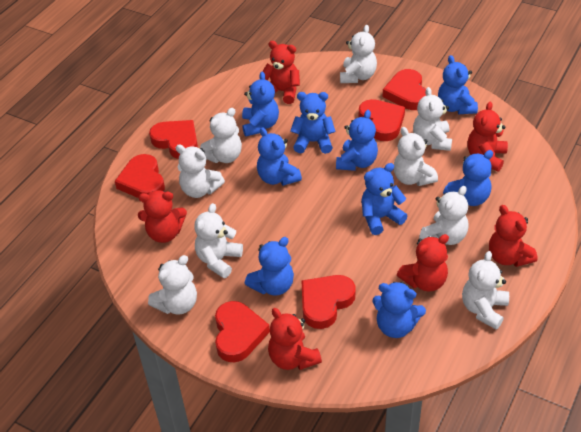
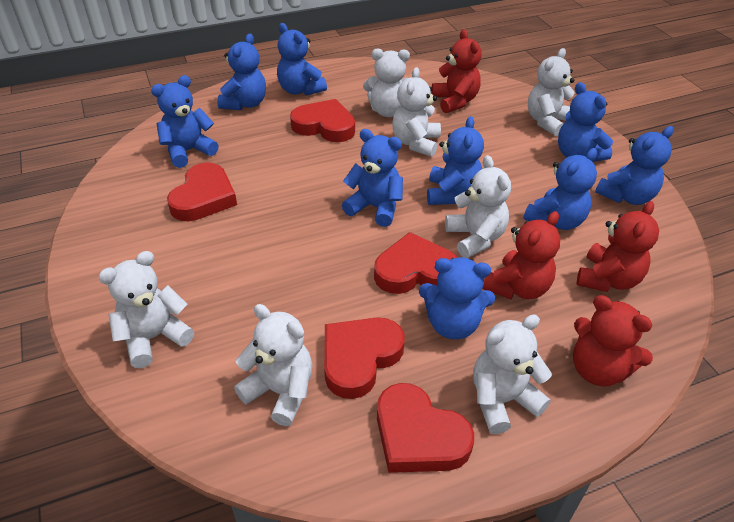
red heart: 6 -> 5
red teddy bear: 6 -> 4
white teddy bear: 9 -> 7

